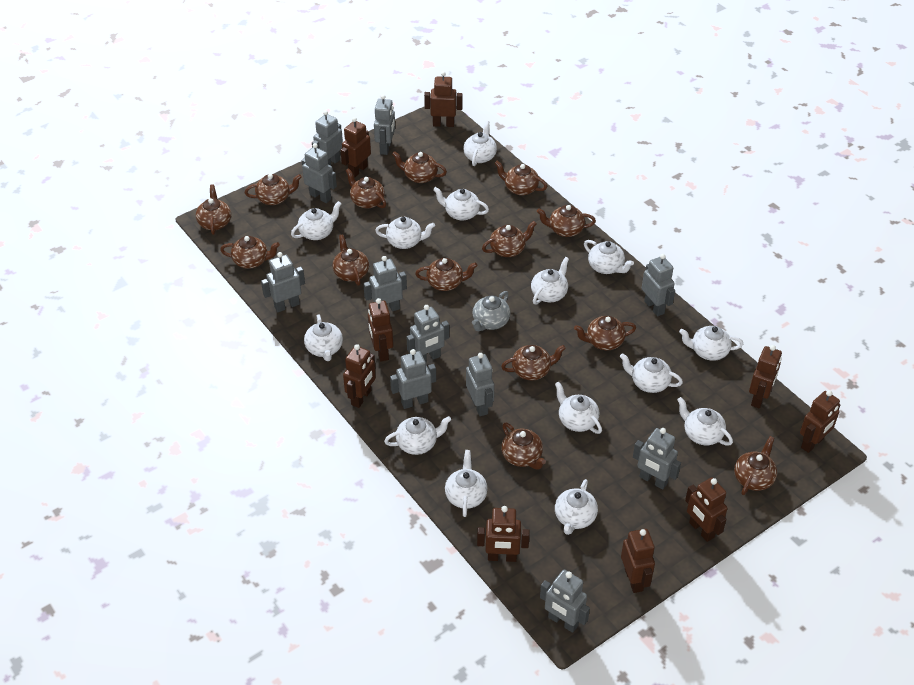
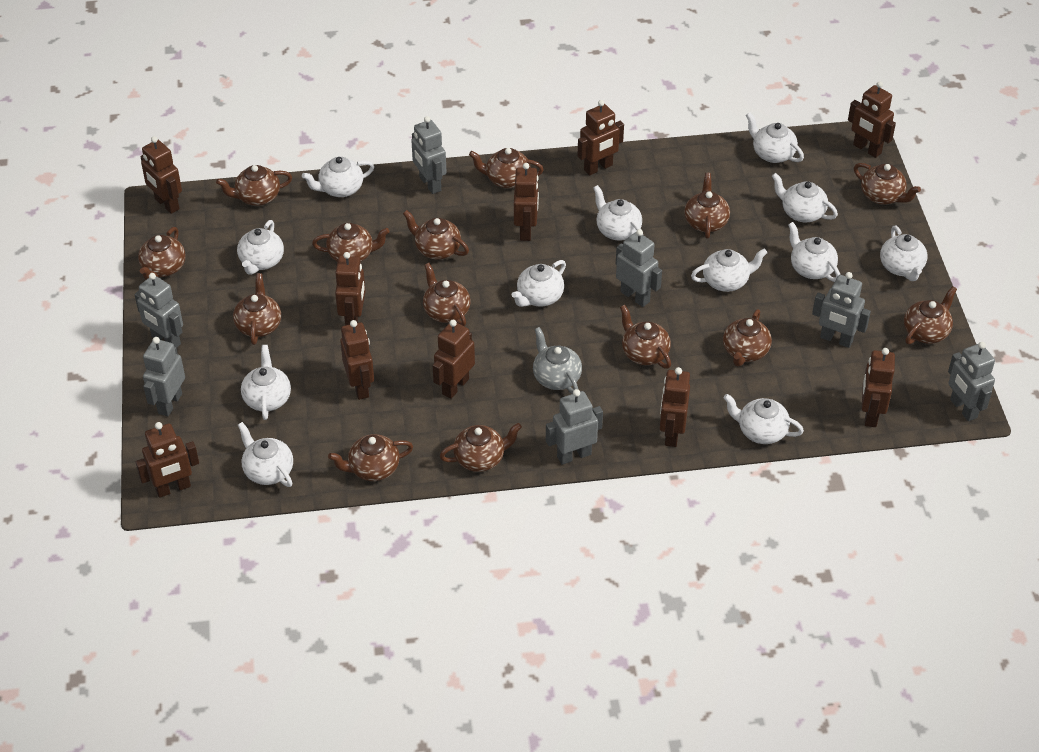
brown robot: 9 -> 10
grey robot: 11 -> 7
white teapot: 14 -> 12

